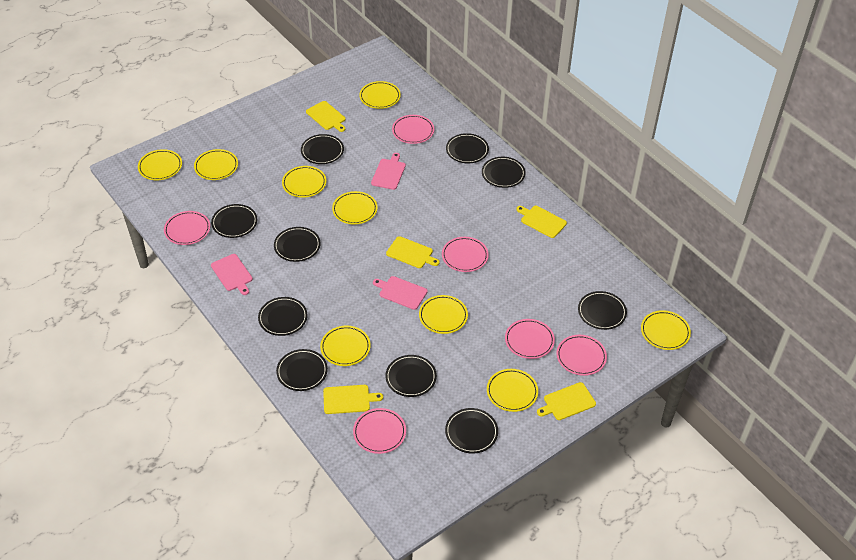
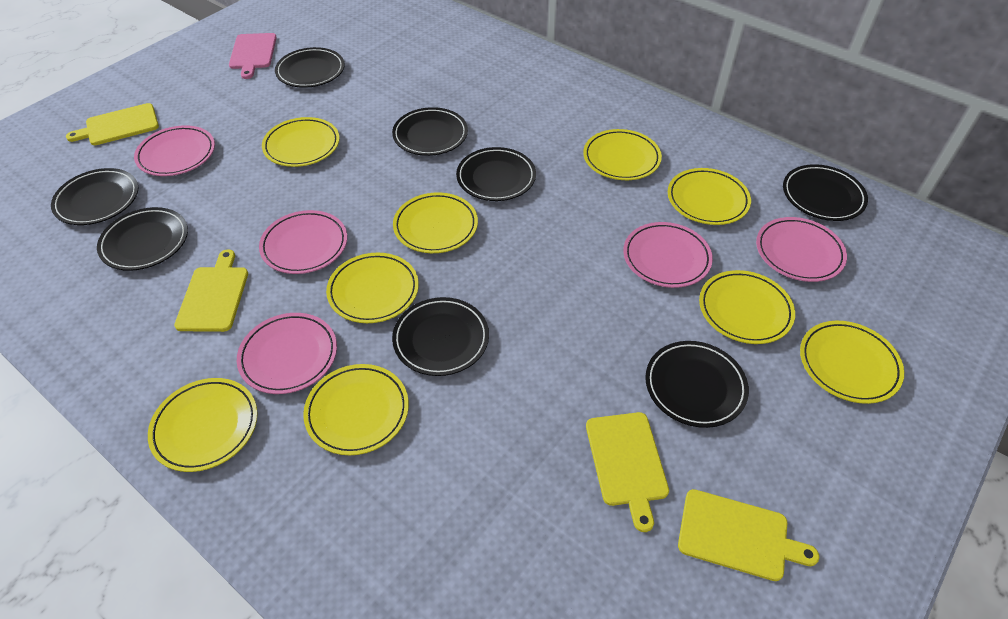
black plate: 10 -> 8
pink cutting board: 3 -> 1
pink plate: 6 -> 5
yellow cutting board: 5 -> 4

